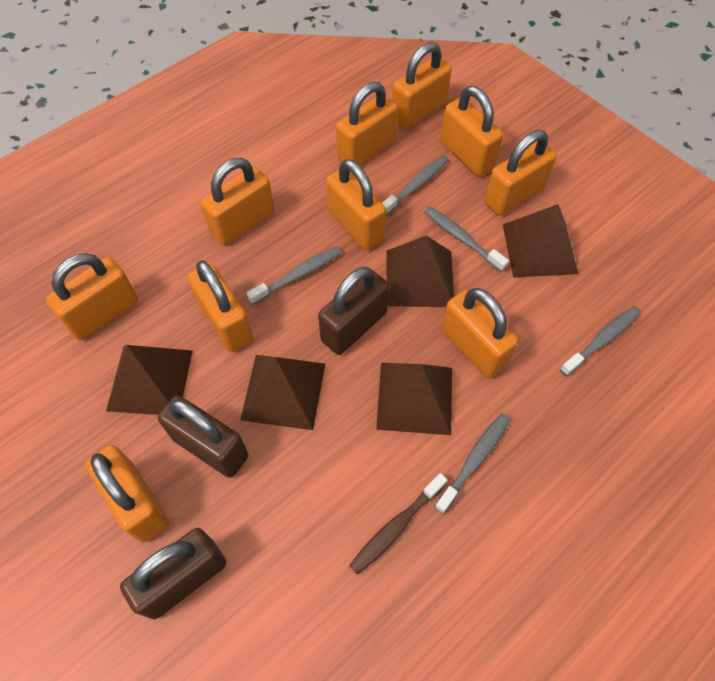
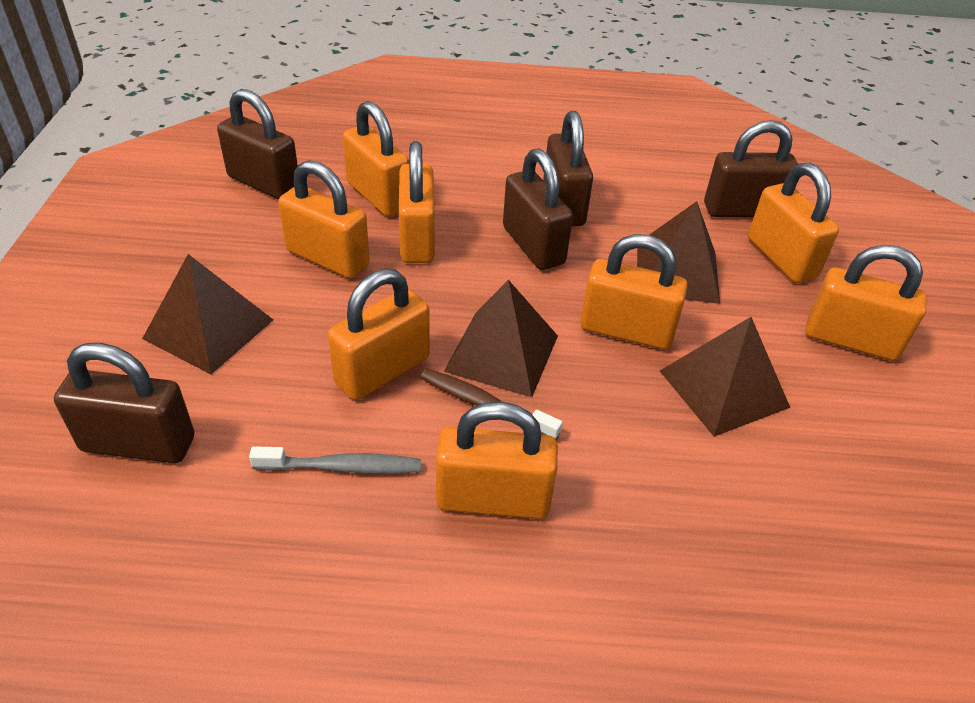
brown padlock: 3 -> 5
brown pyramid: 5 -> 4
grey toothbrush: 5 -> 1
orange padlock: 10 -> 8

